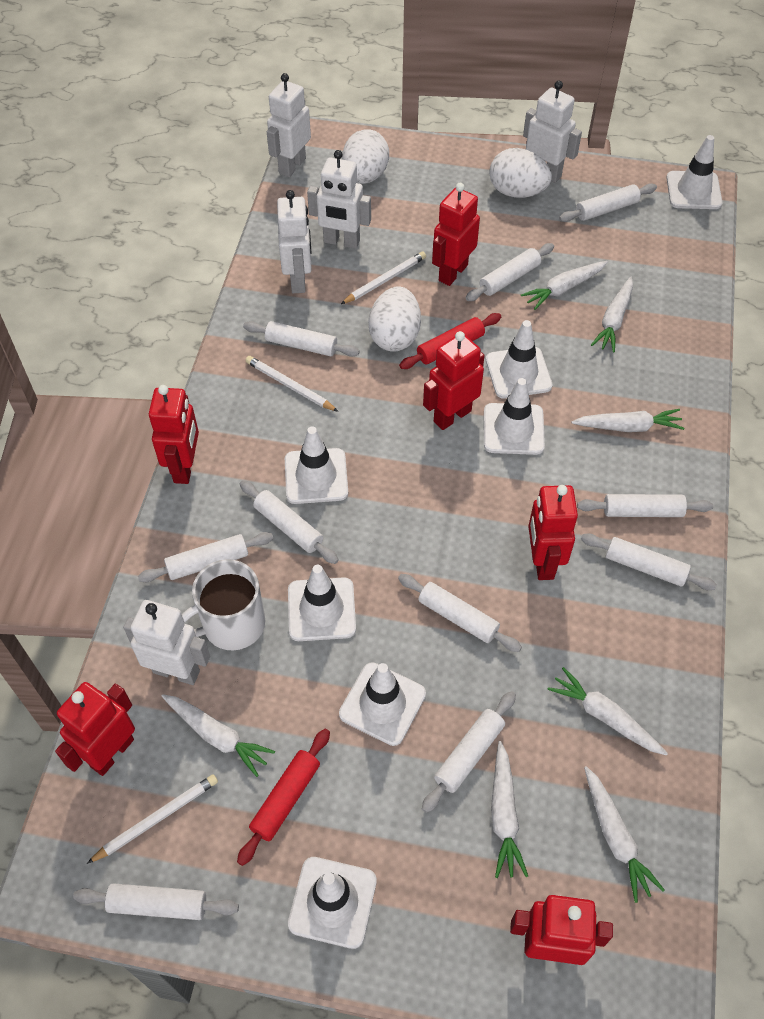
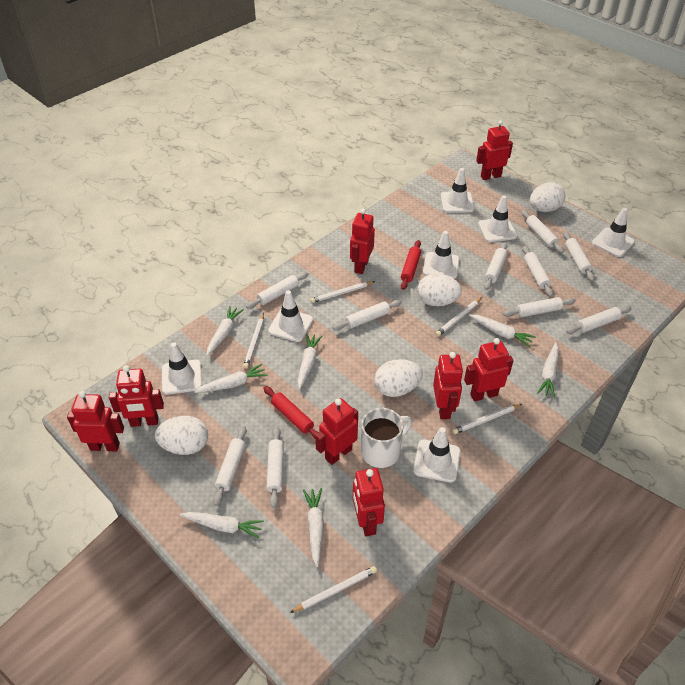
red robot: 6 -> 8
white egg: 3 -> 4
white pencil: 3 -> 5
white robot: 5 -> 0

